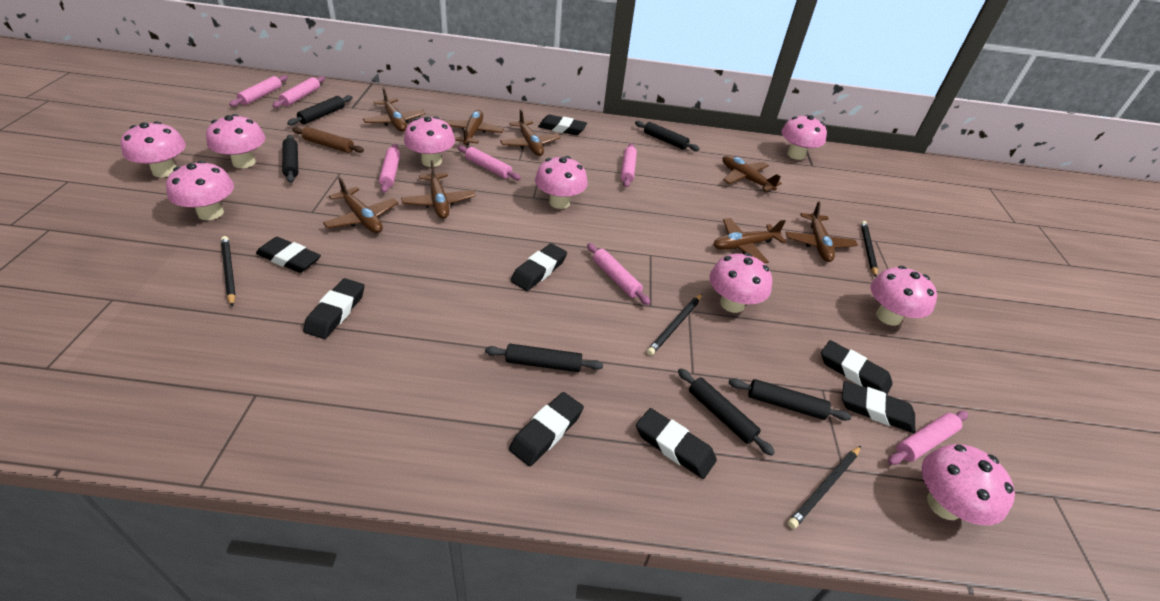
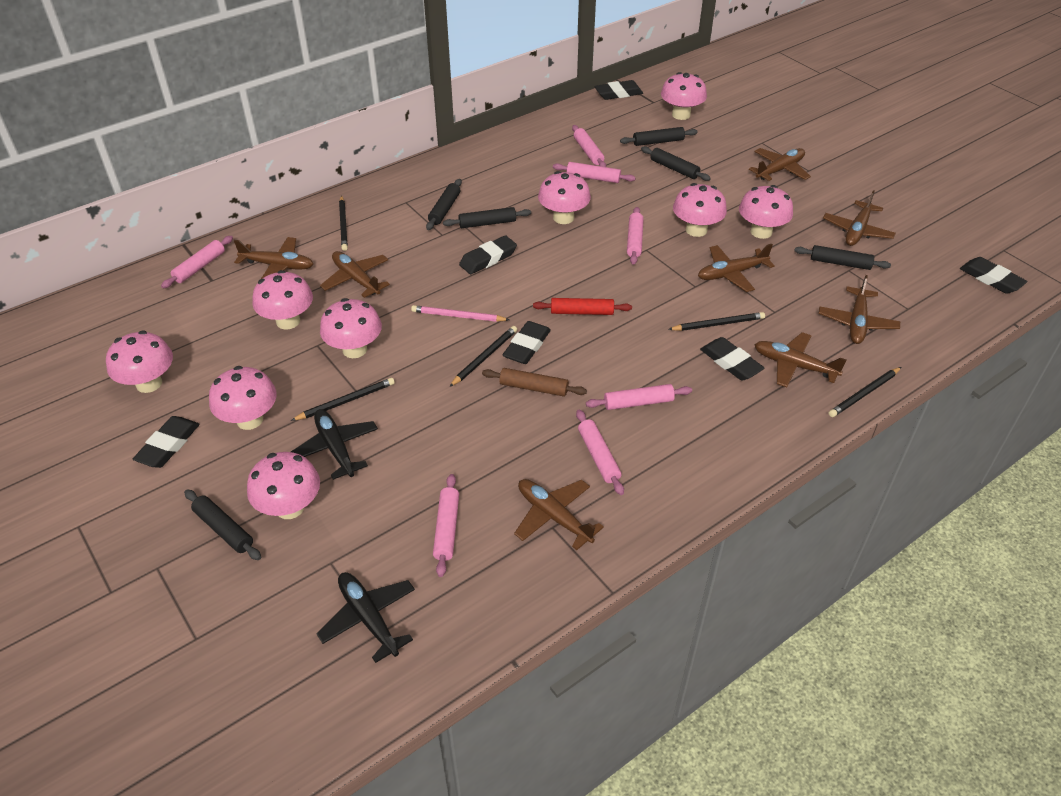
black eraser: 8 -> 6
black pencil: 4 -> 5
black plane: 0 -> 2
pink pencil: 0 -> 1
red rolling pin: 0 -> 1

